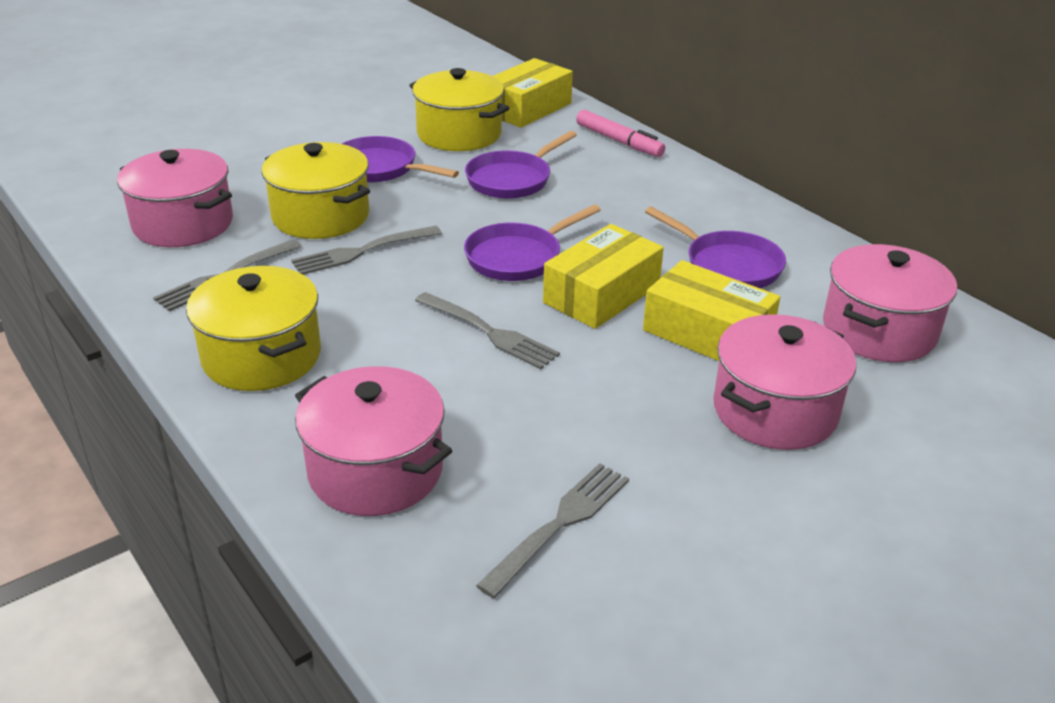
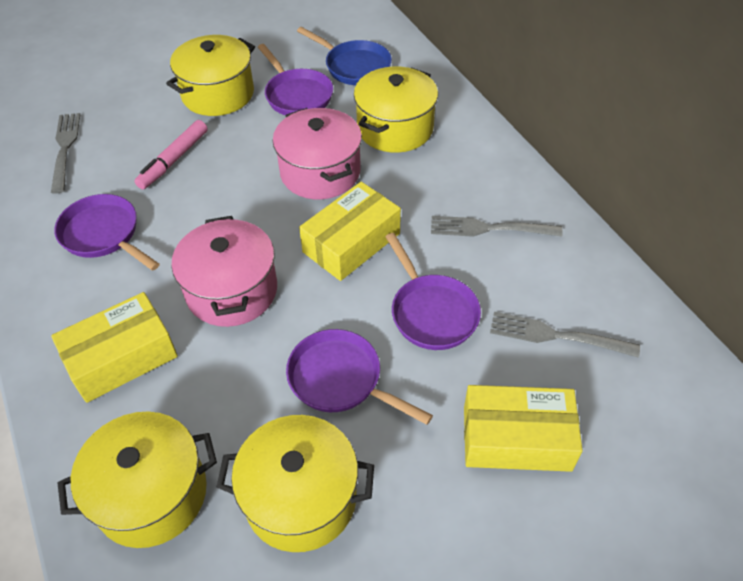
blue pan: 0 -> 1
grey fork: 4 -> 3
pink pot: 4 -> 2
yellow pot: 3 -> 4

